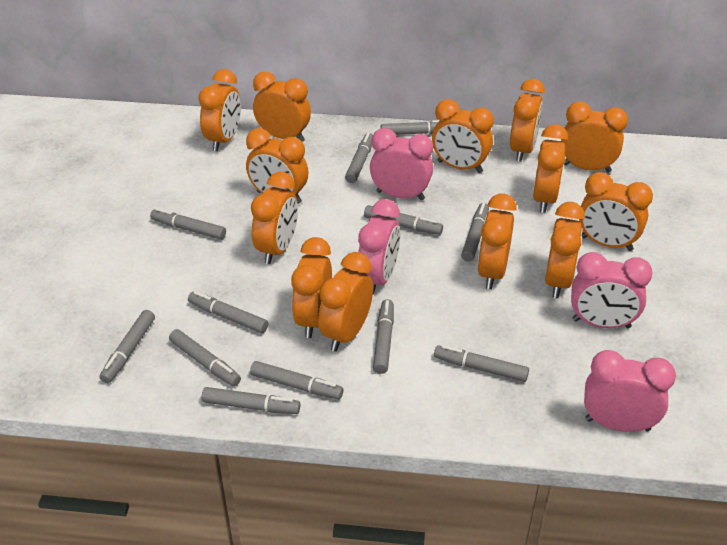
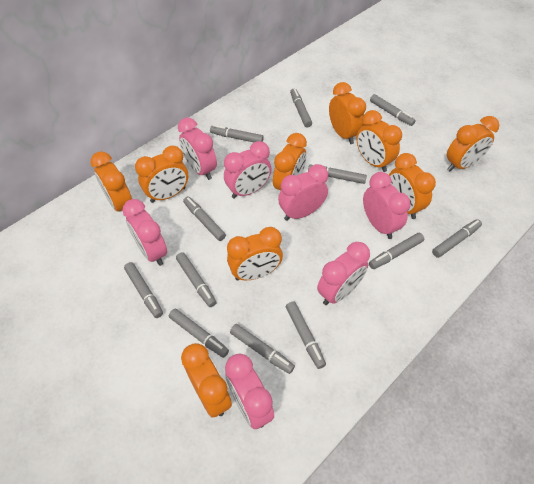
orange clock: 13 -> 9
pink clock: 4 -> 7

